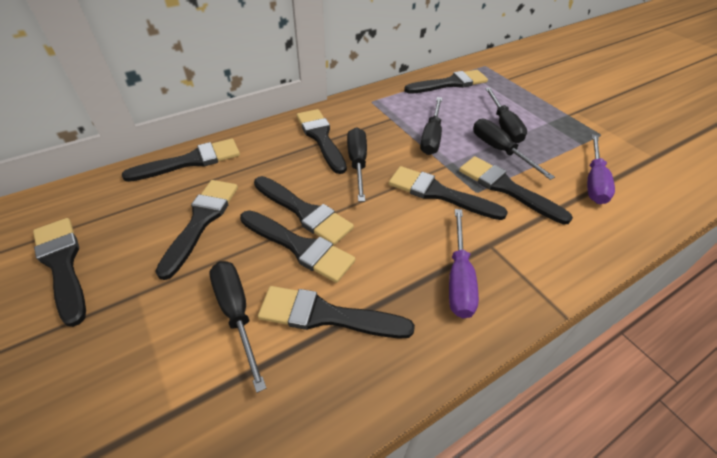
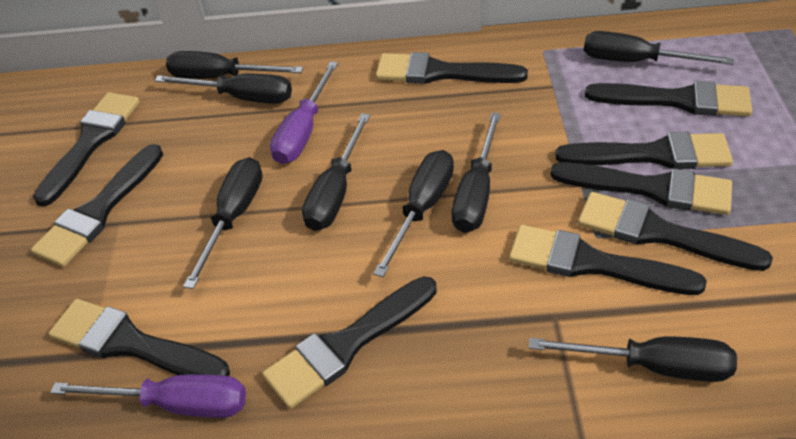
black screwdriver: 5 -> 8

